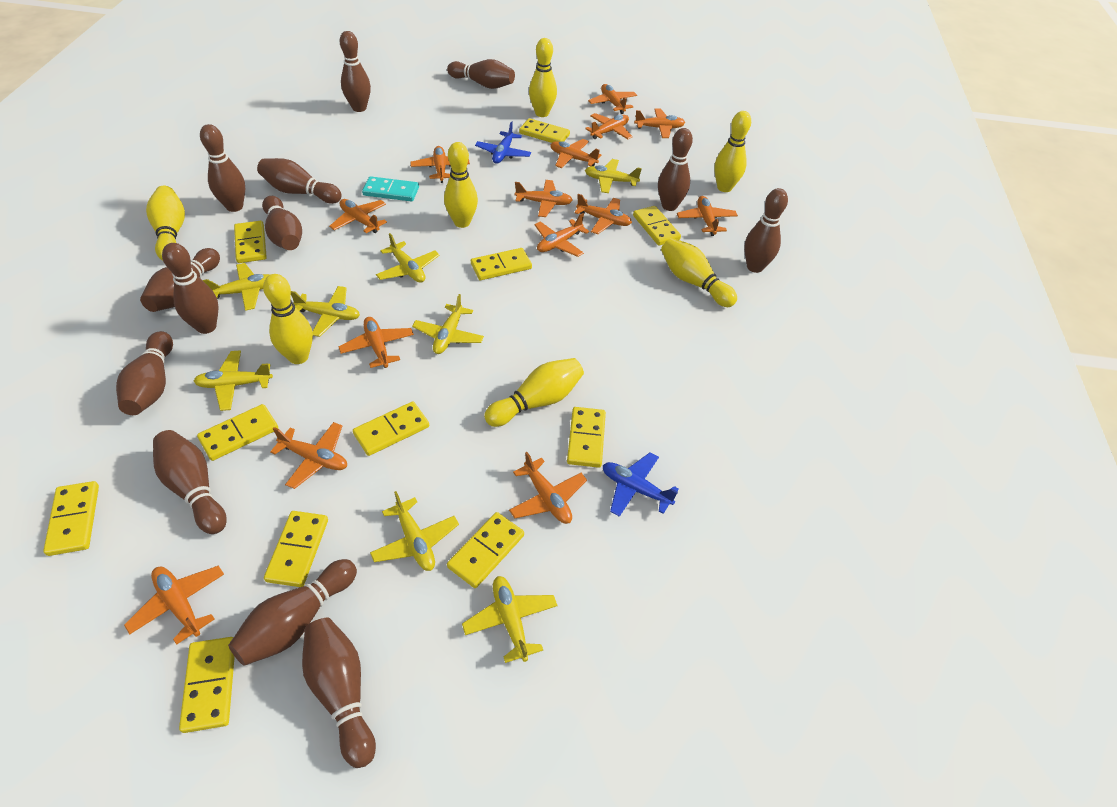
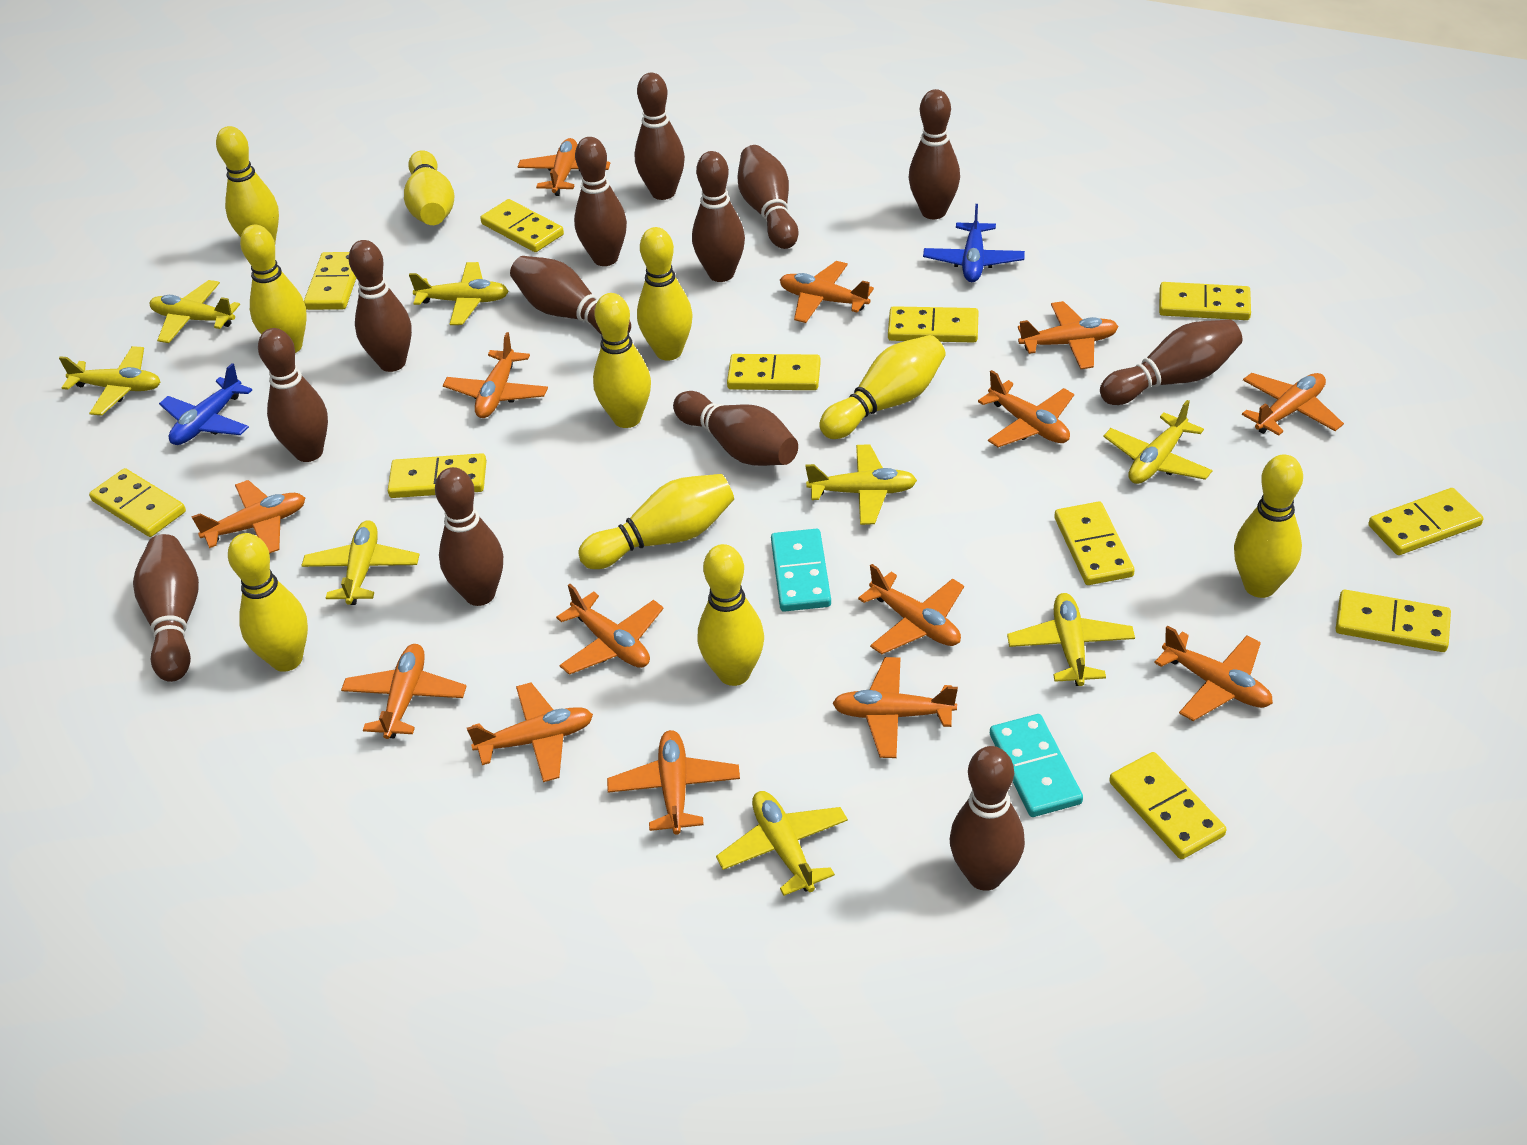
turquoise domino: 1 -> 2
yellow bowling pin: 7 -> 10

